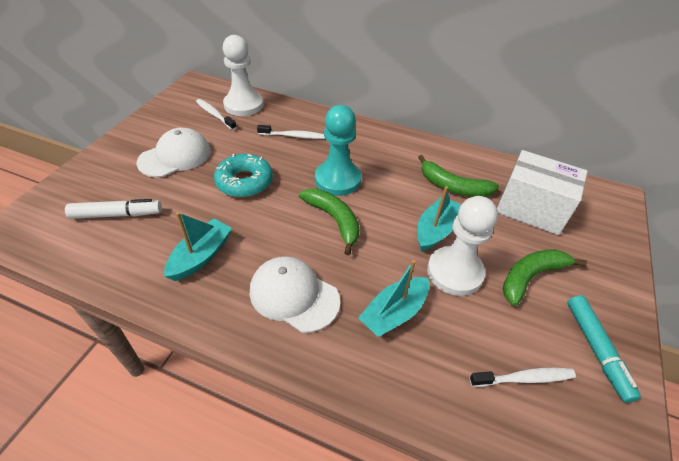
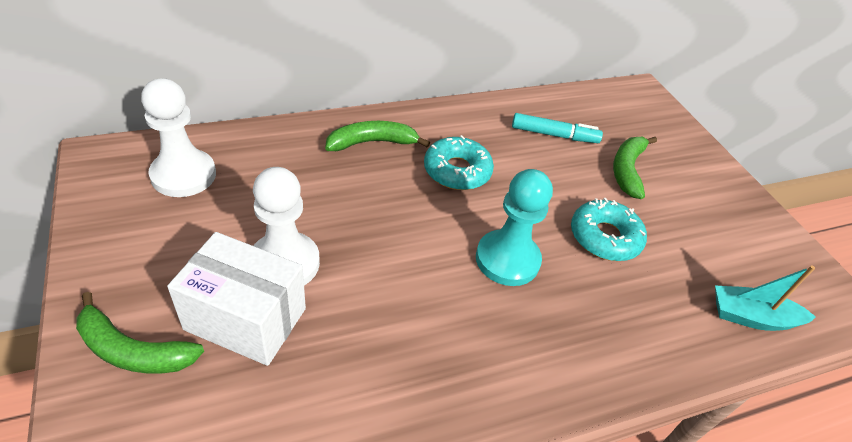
turquoise boat: 3 -> 1
turquoise donut: 1 -> 2
white cap: 2 -> 0
white marker: 1 -> 0
white toothbrush: 3 -> 0

